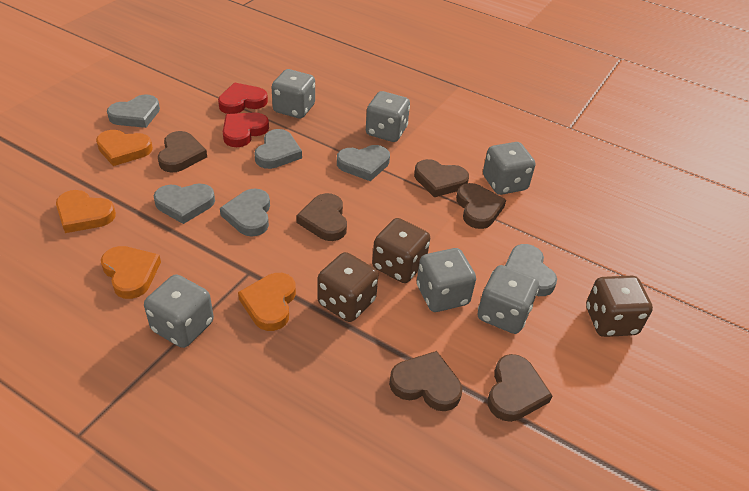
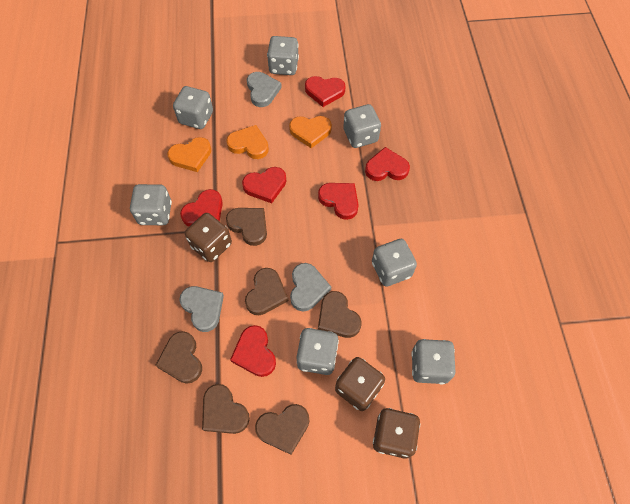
grey dice: 6 -> 7
grey heart: 6 -> 3
orange heart: 4 -> 3
red heart: 2 -> 6

